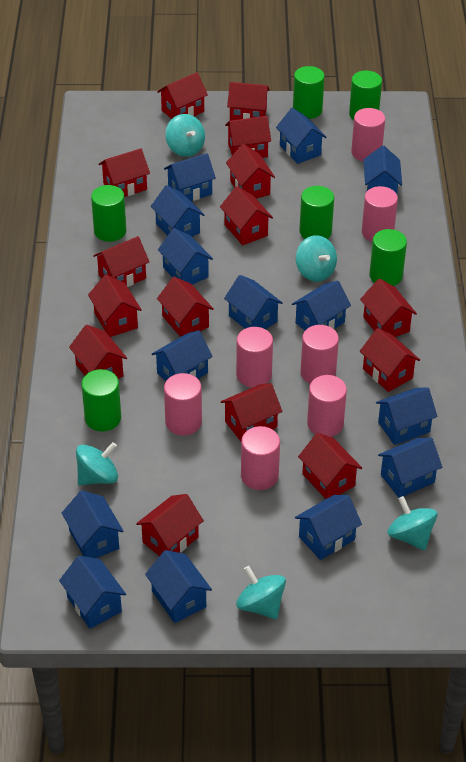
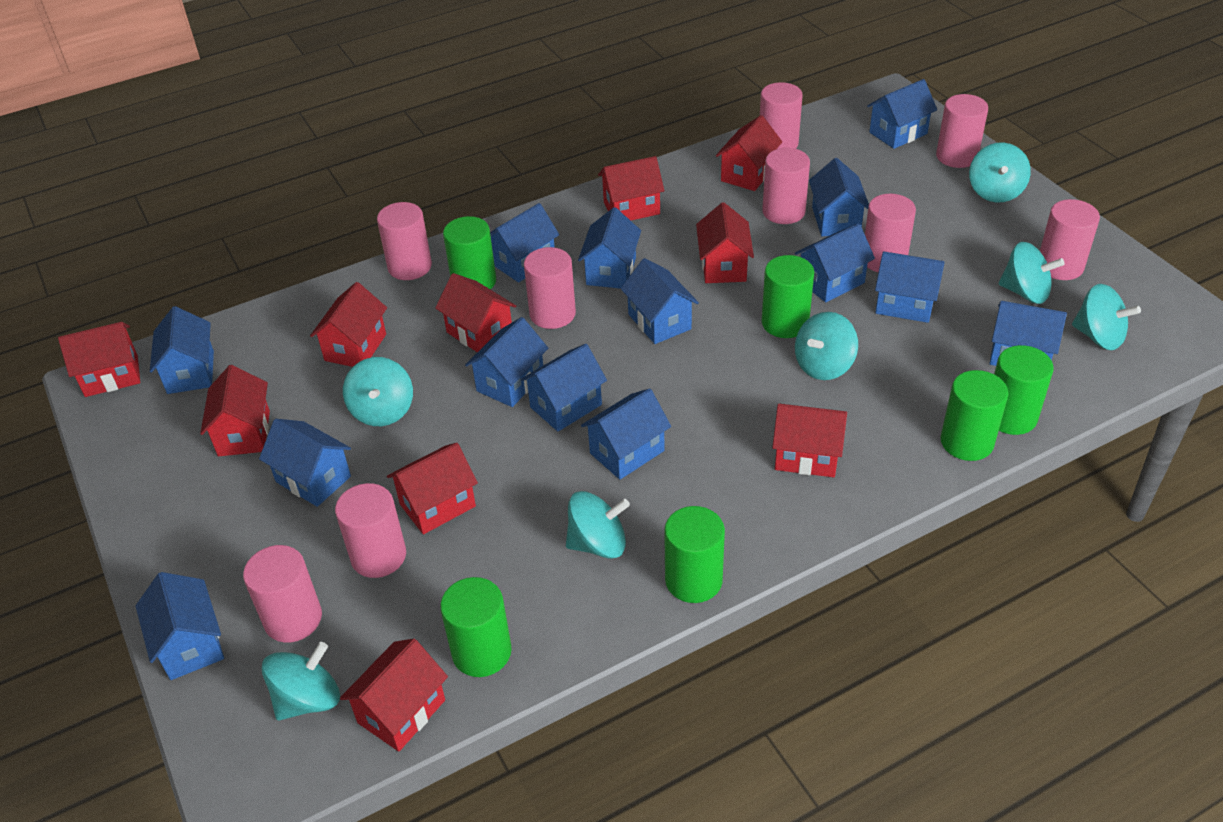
pink cylinder: 7 -> 9
red house: 15 -> 10
turquoise spinning top: 5 -> 7

